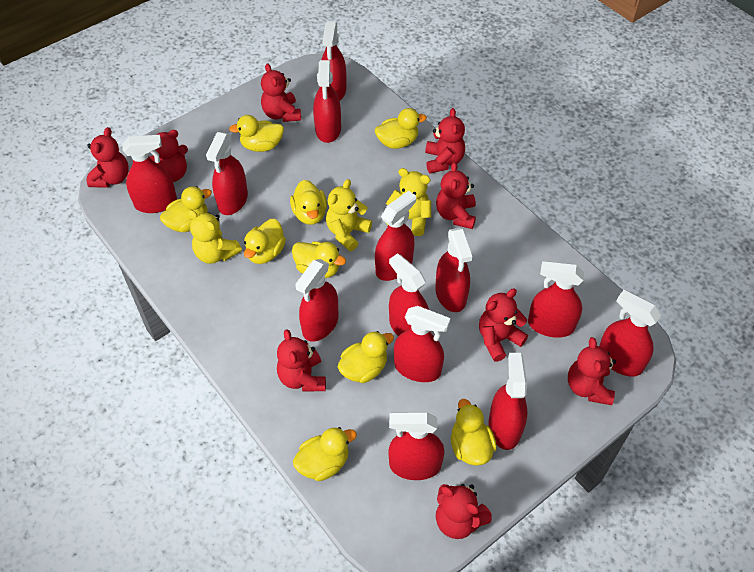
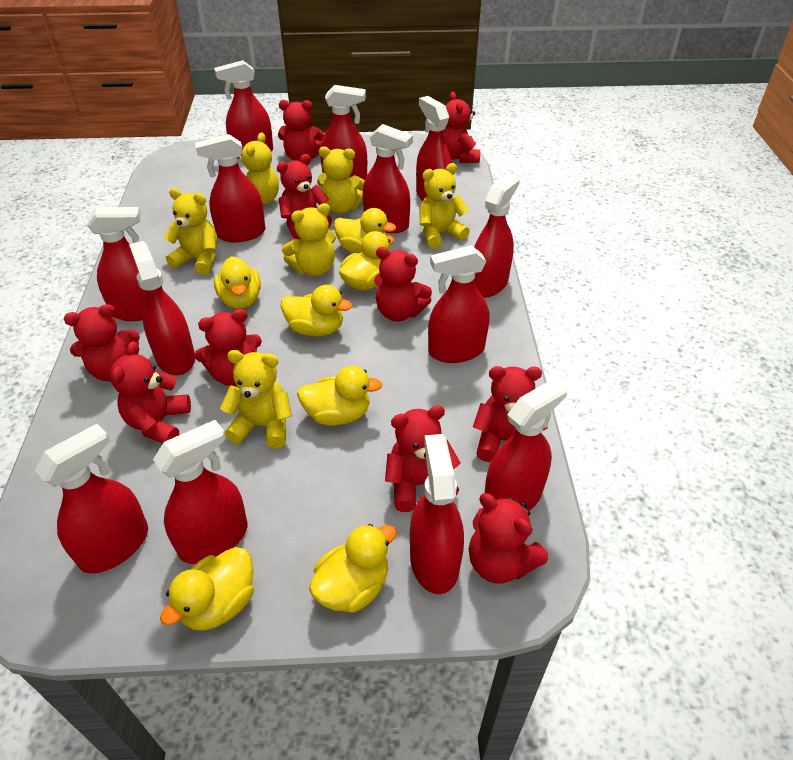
red teddy bear: 9 -> 10
yellow duck: 9 -> 7
yellow teddy bear: 3 -> 6

